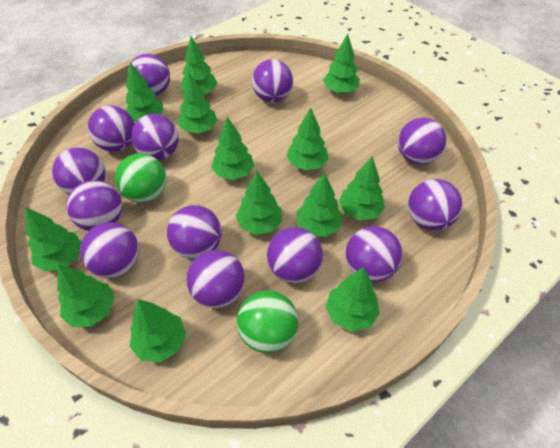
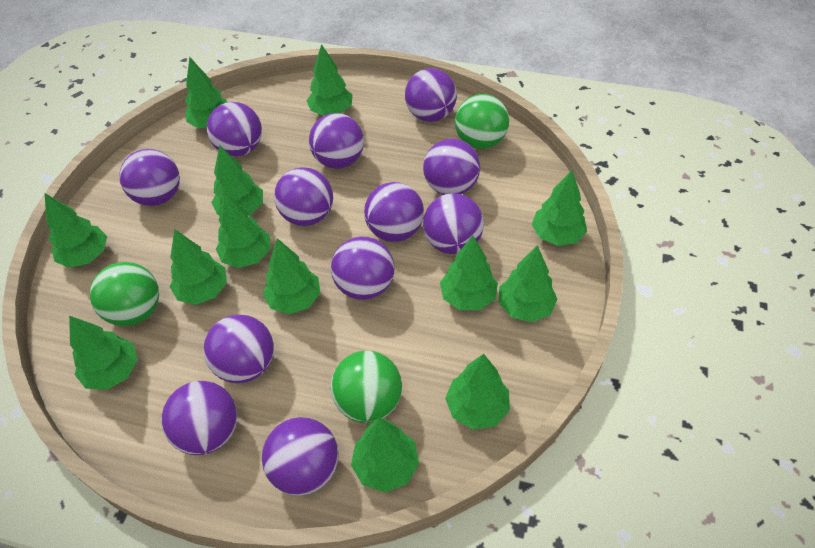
green ball: 2 -> 3
purple ball: 13 -> 12

